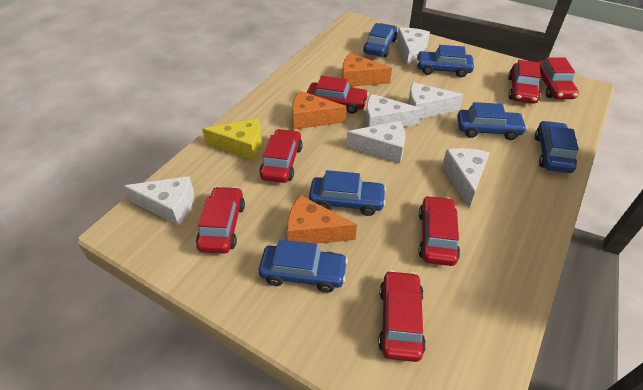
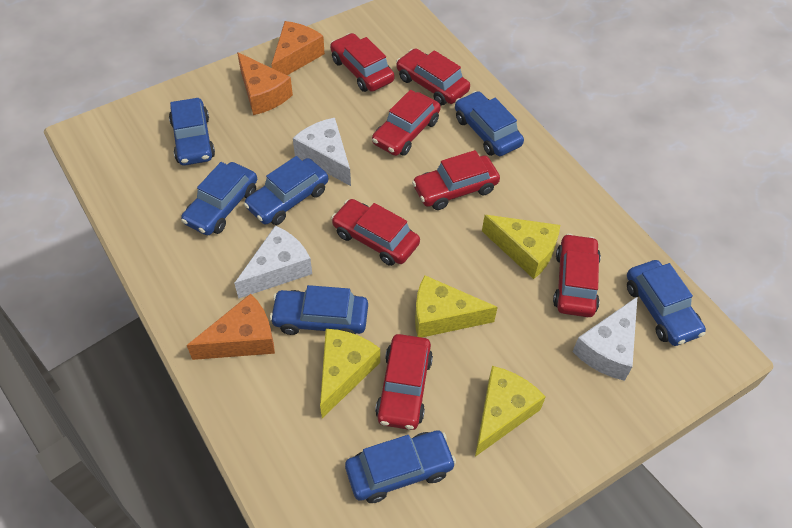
blue car: 6 -> 7
white cheese: 6 -> 3
yellow cheese: 1 -> 4

